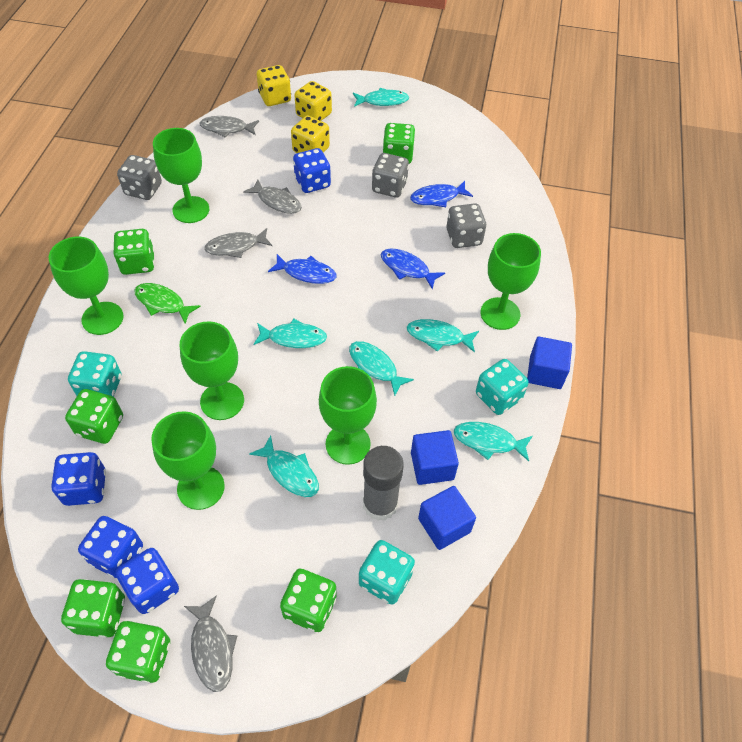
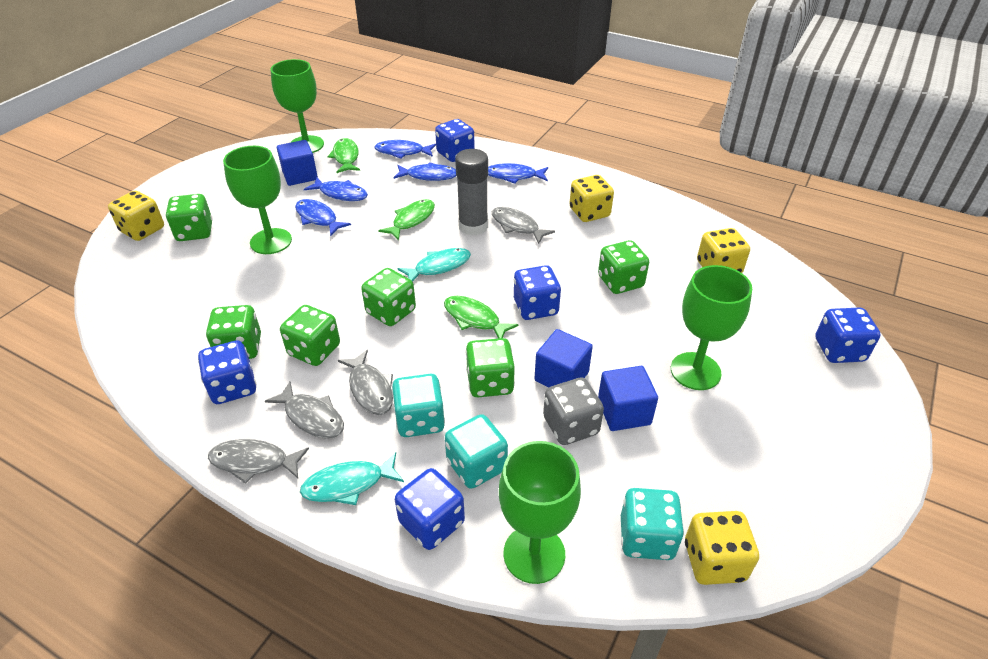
blue dice: 4 -> 5
blue fish: 3 -> 5
green fish: 1 -> 3
green goblet: 6 -> 4
grey dice: 3 -> 1
turquoise fish: 6 -> 2
yellow dice: 3 -> 4

